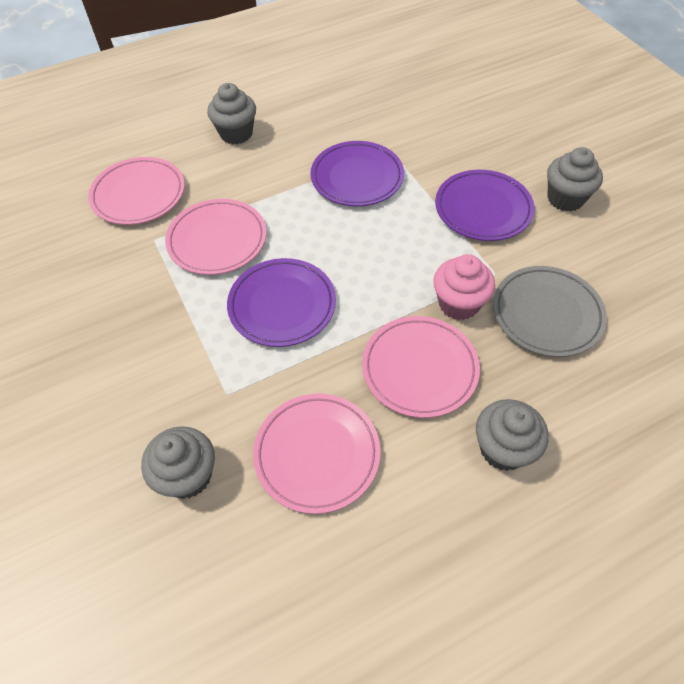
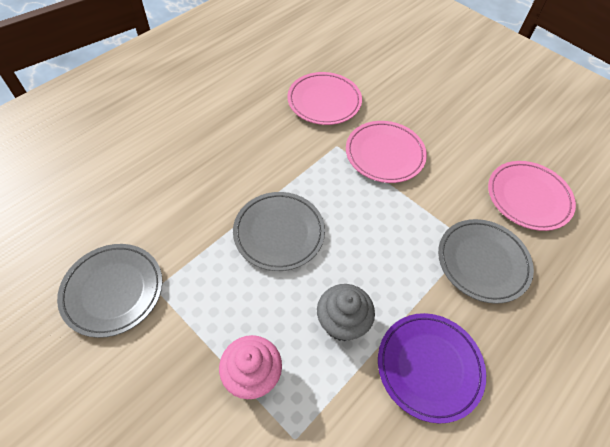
grey cupcake: 4 -> 1
grey plate: 1 -> 3
pink plate: 4 -> 3
purple plate: 3 -> 1

